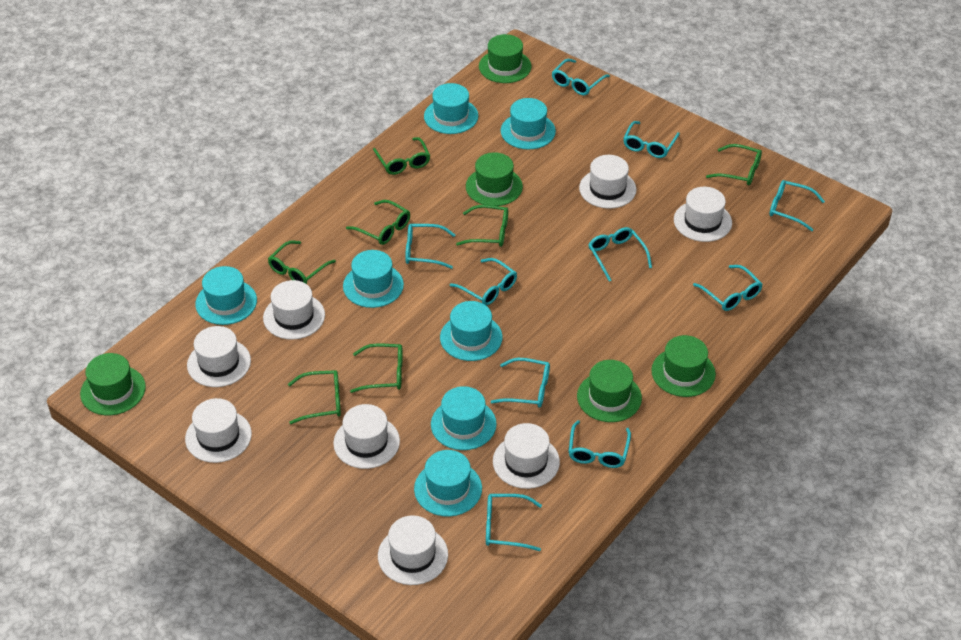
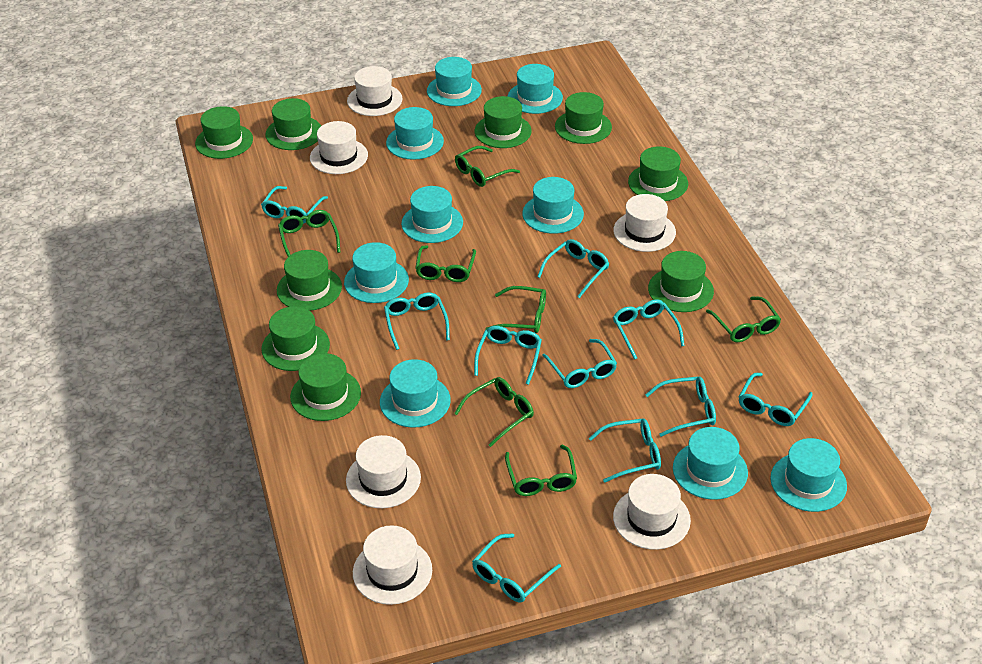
green hat: 5 -> 9
turquoise hat: 7 -> 9
white hat: 8 -> 6

